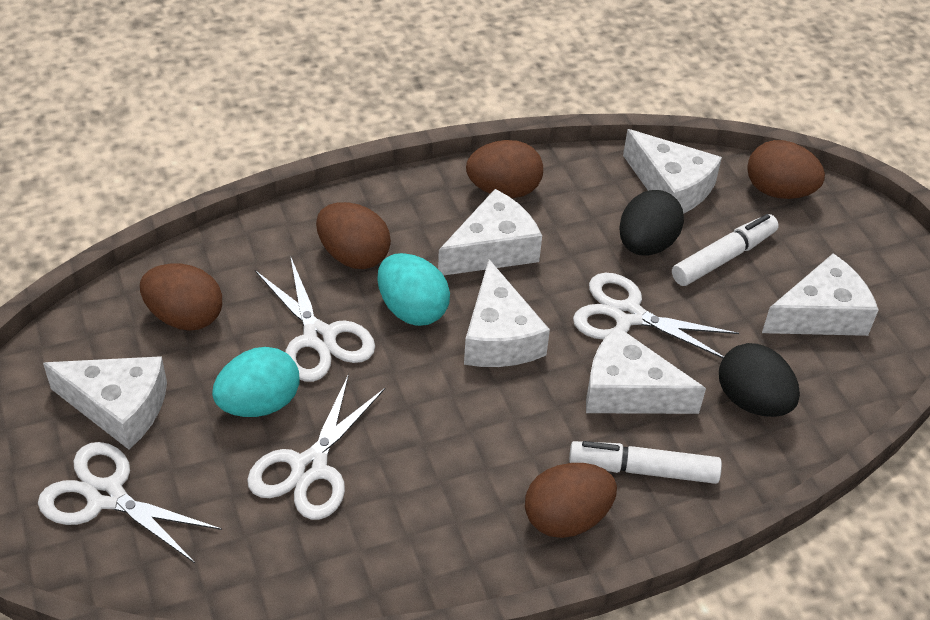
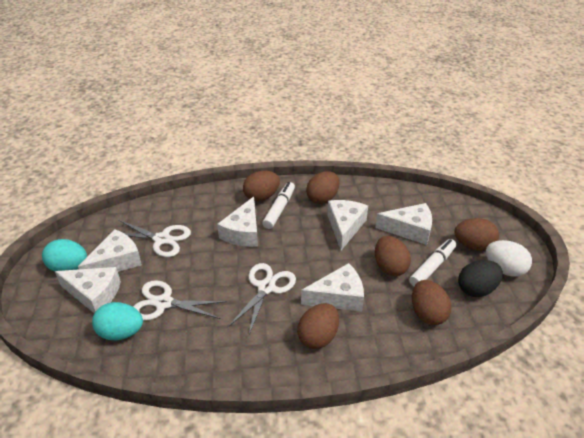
black egg: 2 -> 1
brown egg: 5 -> 6
white egg: 0 -> 1
white scissors: 4 -> 3

